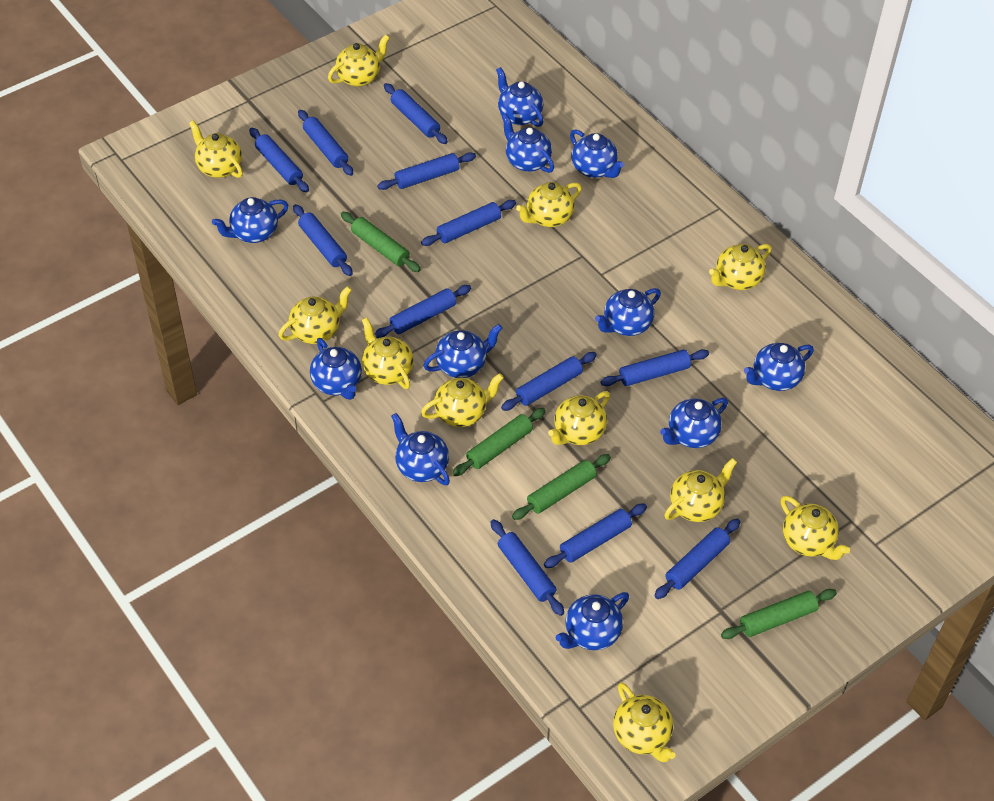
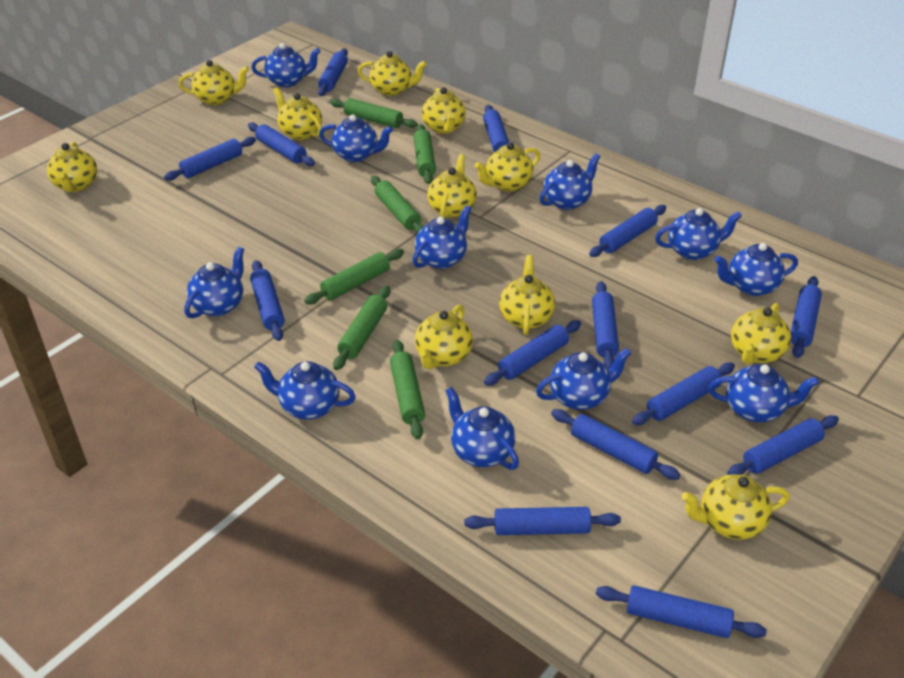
blue rolling pin: 12 -> 14
green rolling pin: 4 -> 6

